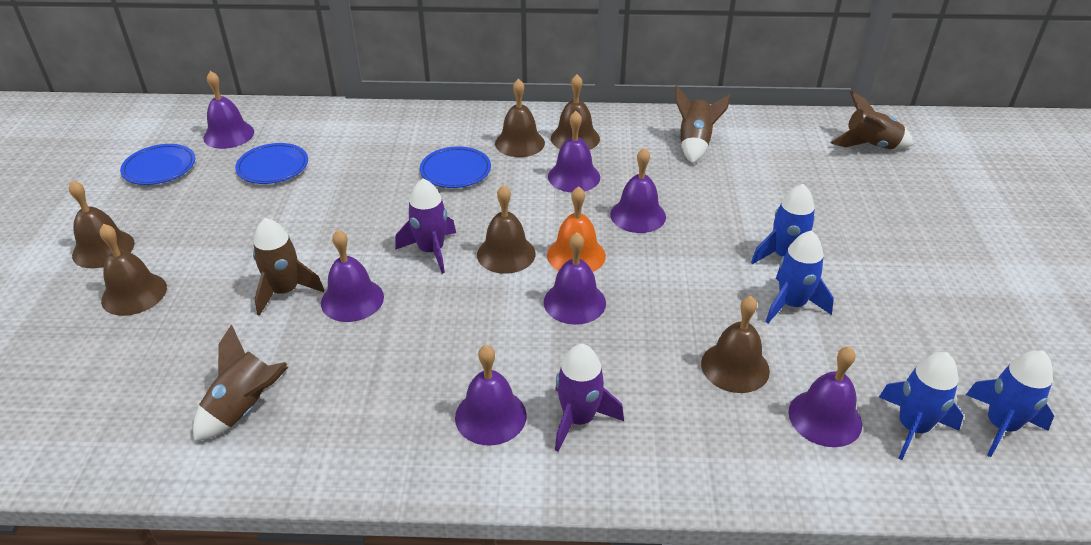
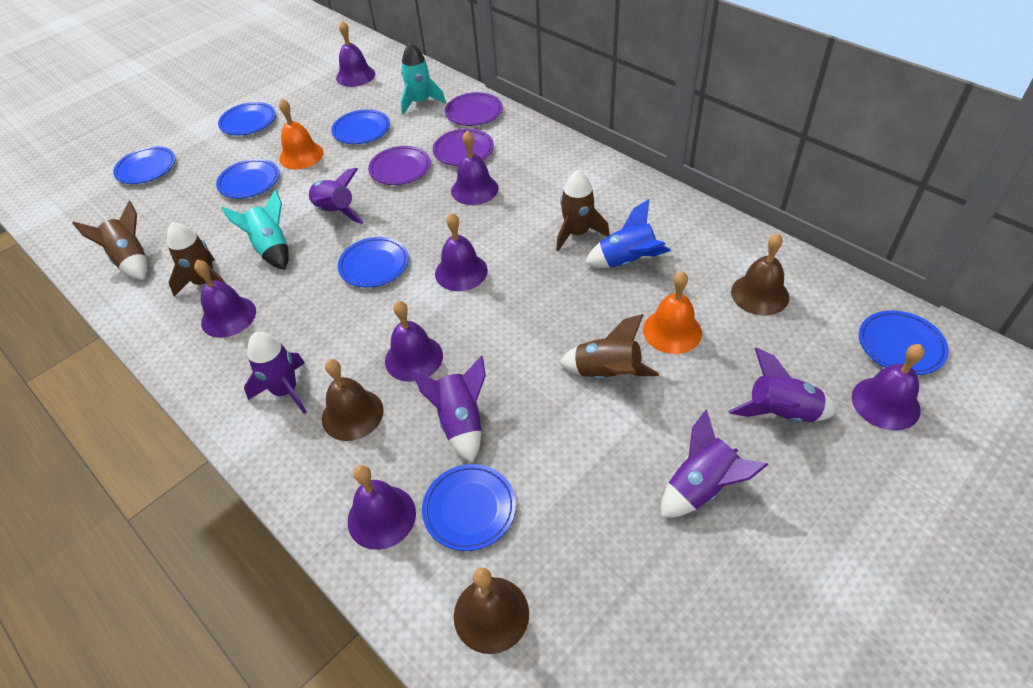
blue plate: 3 -> 7
blue rocket: 4 -> 1
brown bell: 6 -> 3
orange bell: 1 -> 2
purple plate: 0 -> 3
purple rocket: 2 -> 5
turquoise rocket: 0 -> 2

